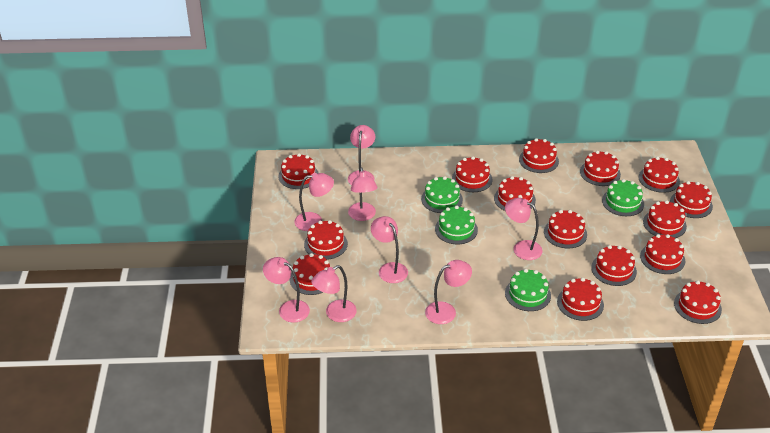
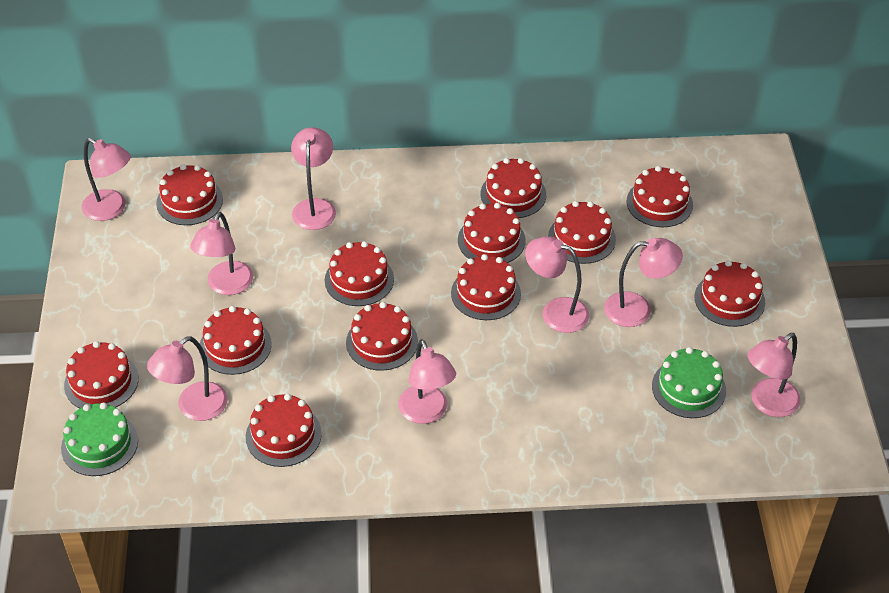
green cake: 4 -> 2
red cake: 15 -> 12

